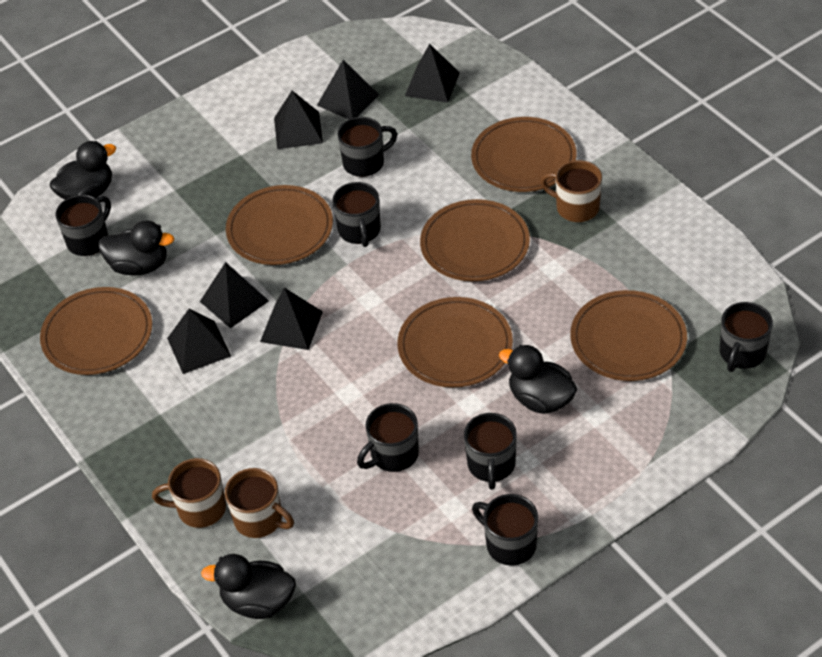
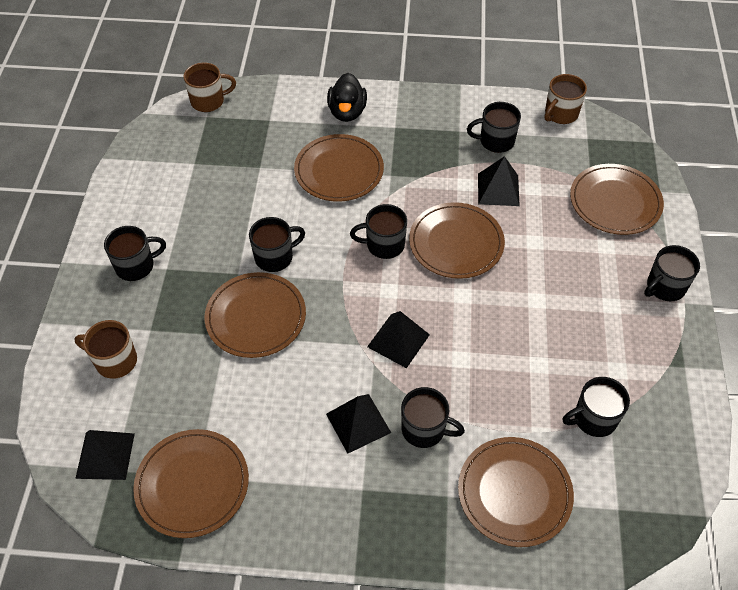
black duck: 4 -> 1
black pyramid: 6 -> 4

